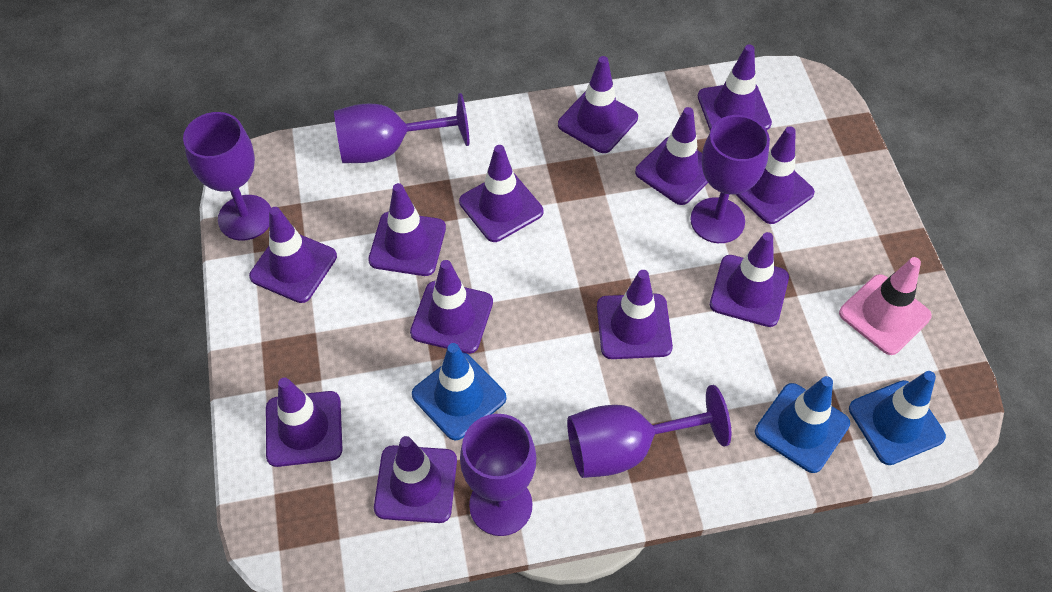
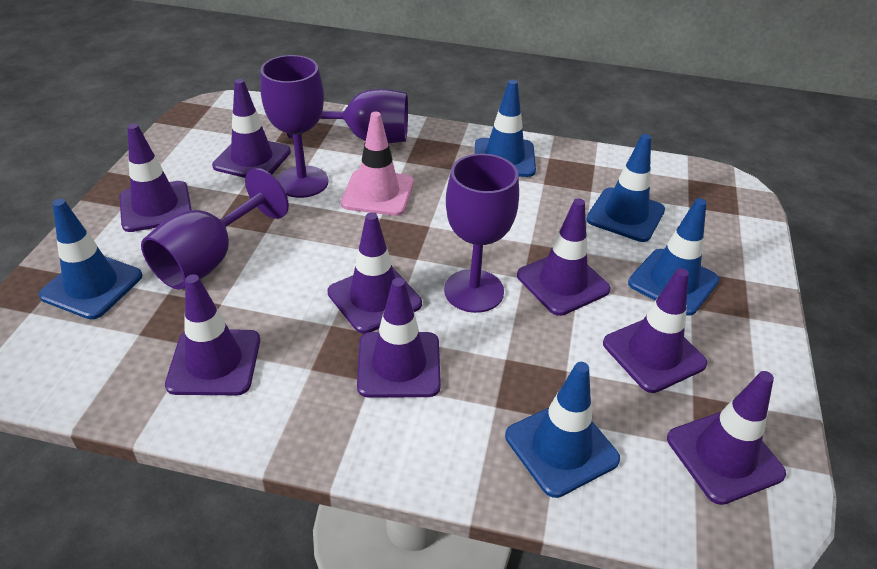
blue traffic cone: 3 -> 5
purple goblet: 5 -> 4
purple traffic cone: 12 -> 8

